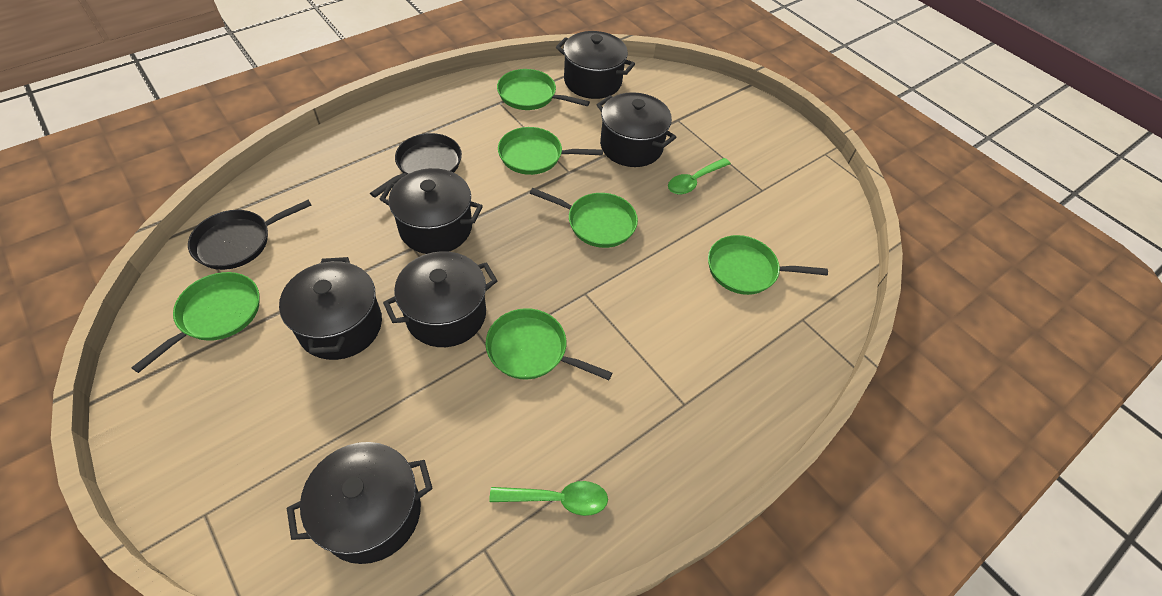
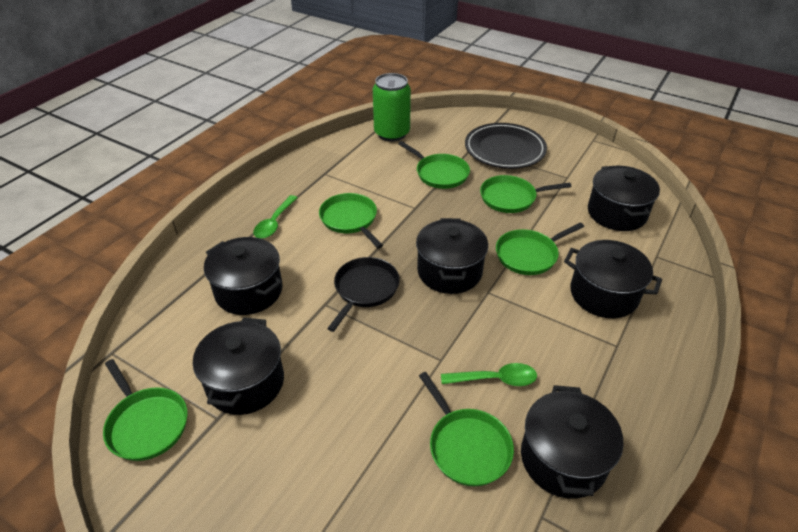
black pan: 2 -> 1
black plate: 0 -> 1
green can: 0 -> 1

